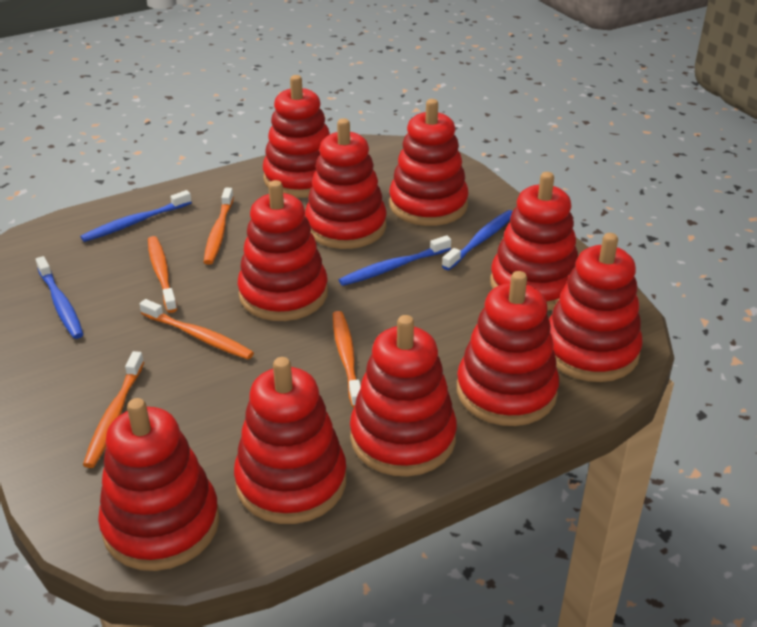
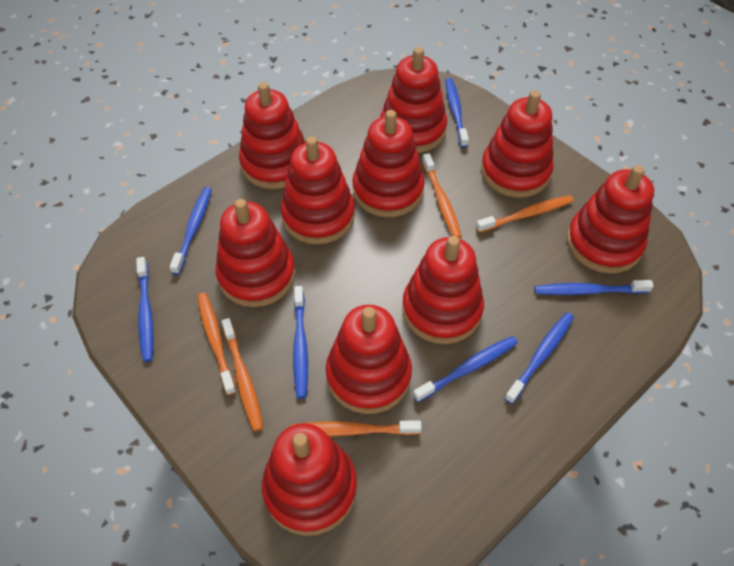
blue toothbrush: 4 -> 7

